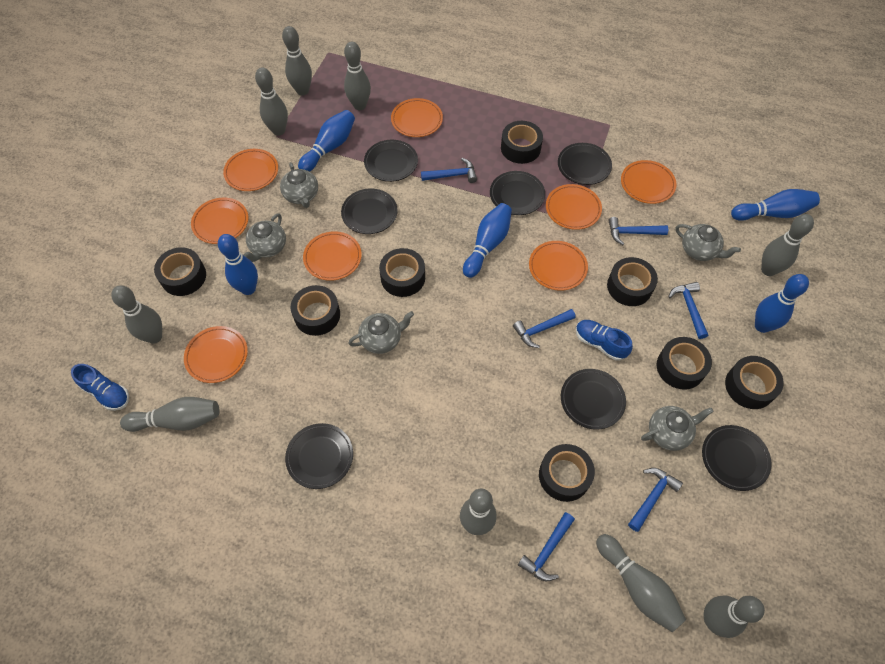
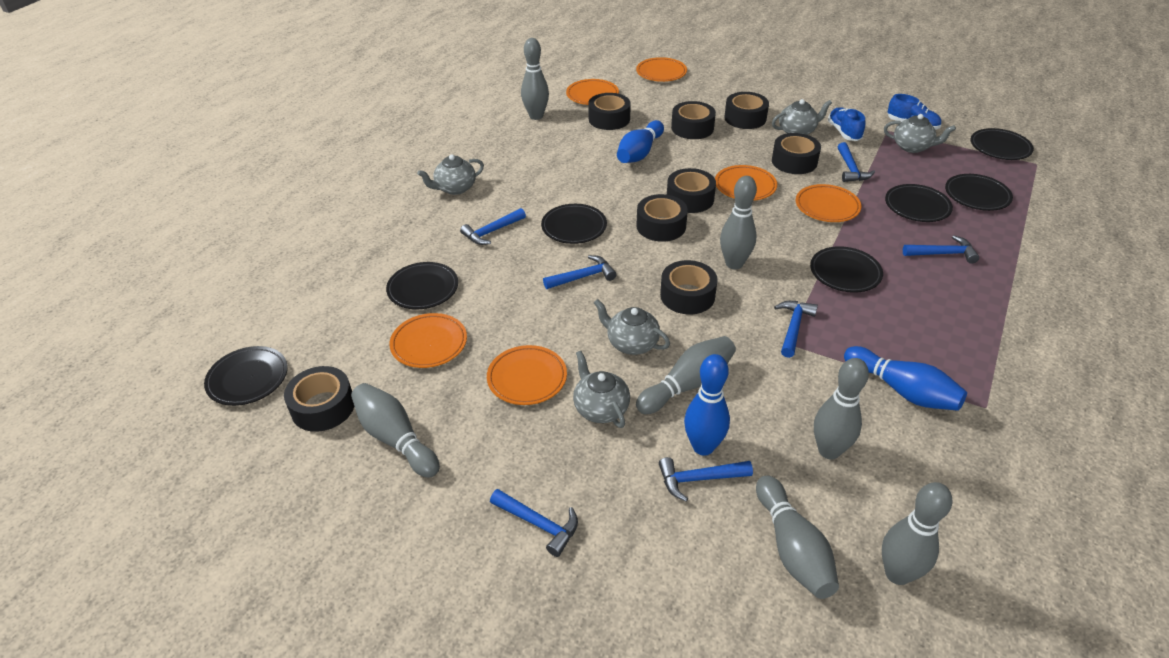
blue bowling pin: 5 -> 3
blue hammer: 6 -> 7
grey bowling pin: 9 -> 7
orange plate: 8 -> 6

